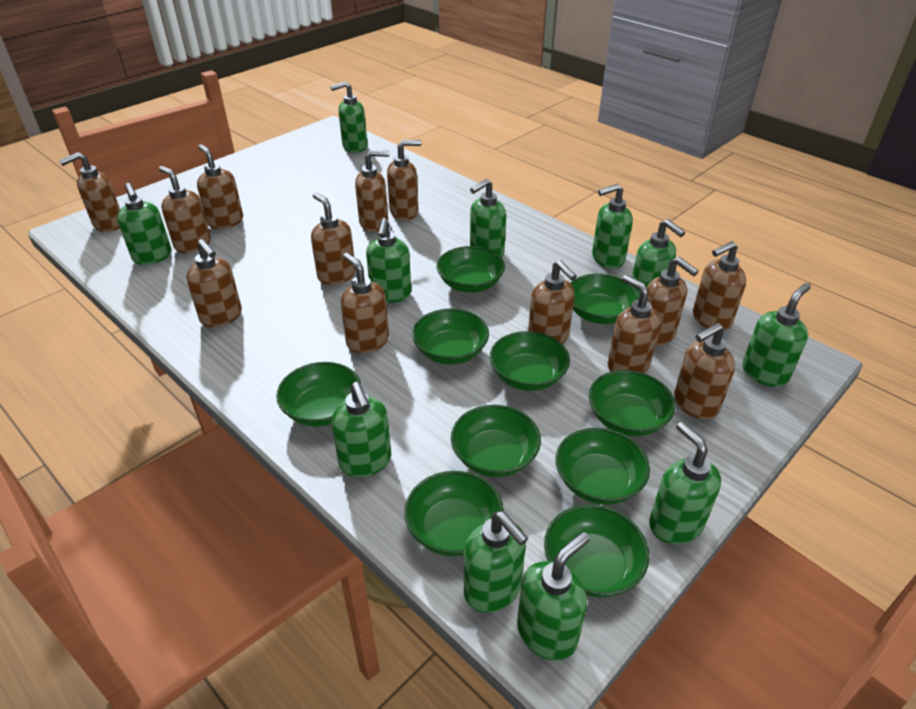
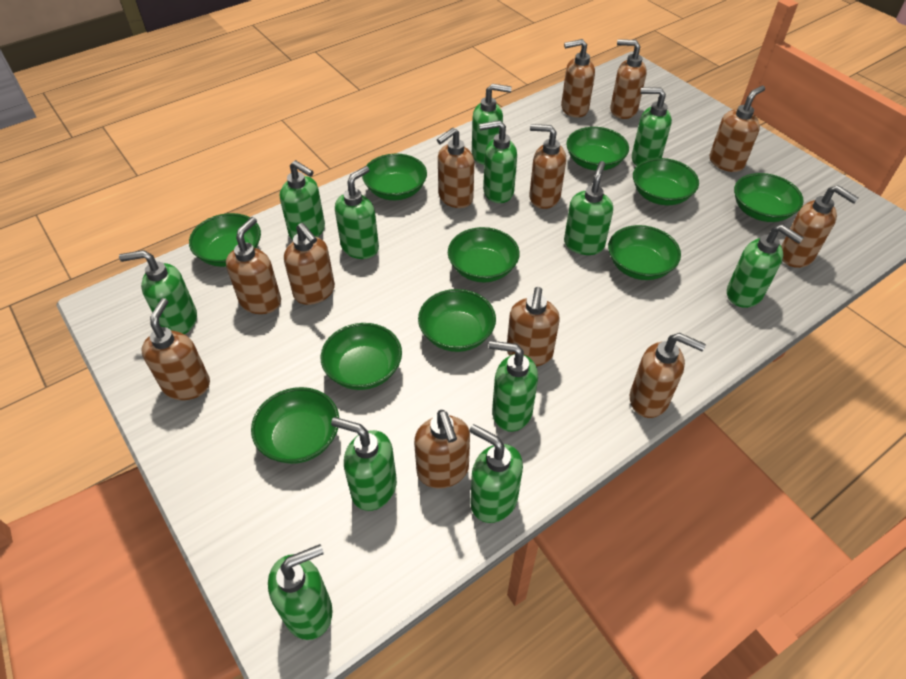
brown soap dispenser: 13 -> 12
green soap dispenser: 11 -> 12

